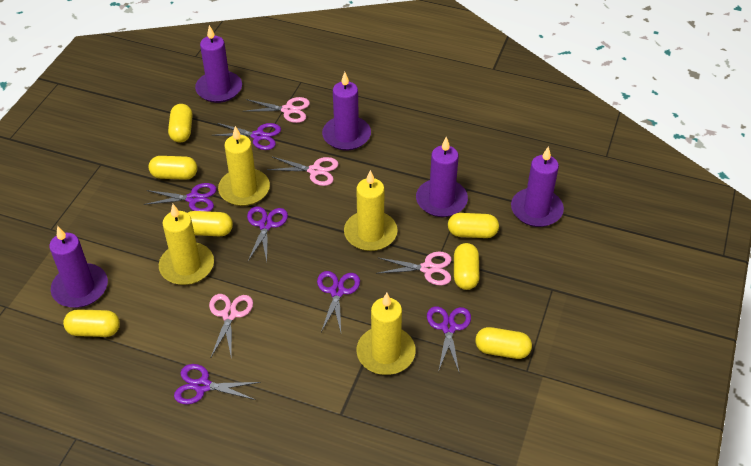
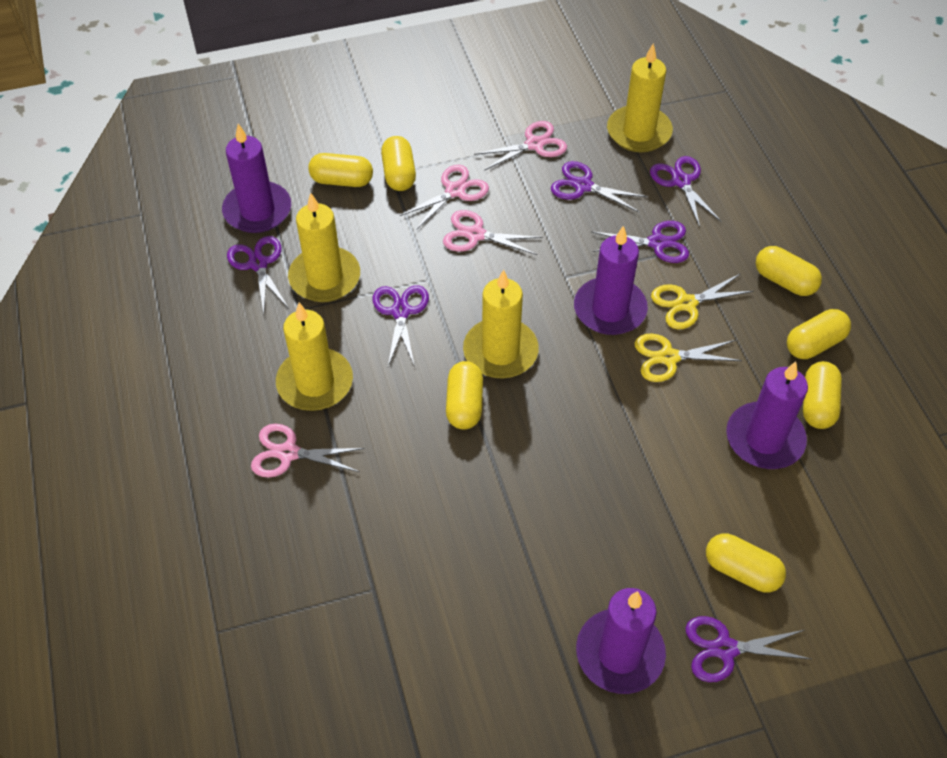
purple candle: 5 -> 4
yellow scissors: 0 -> 2

